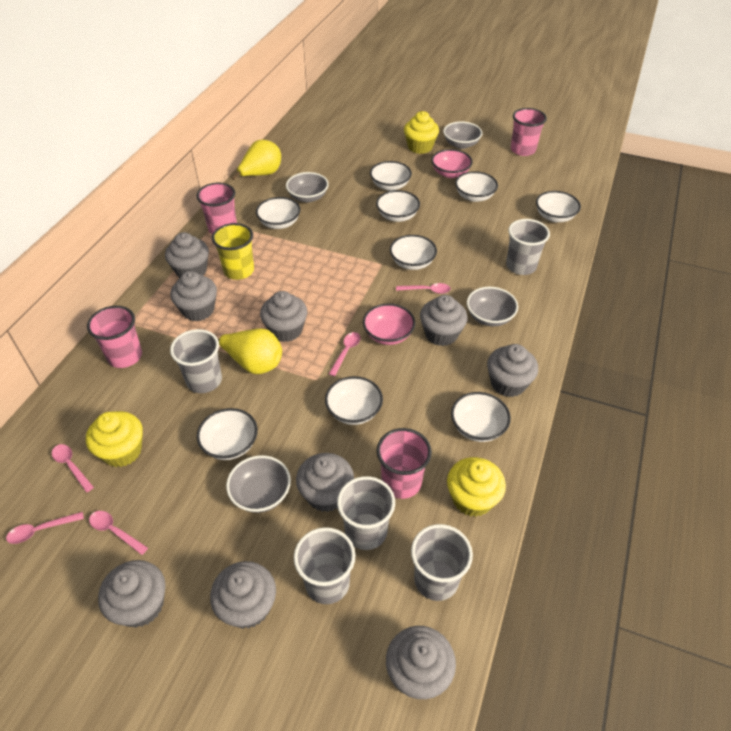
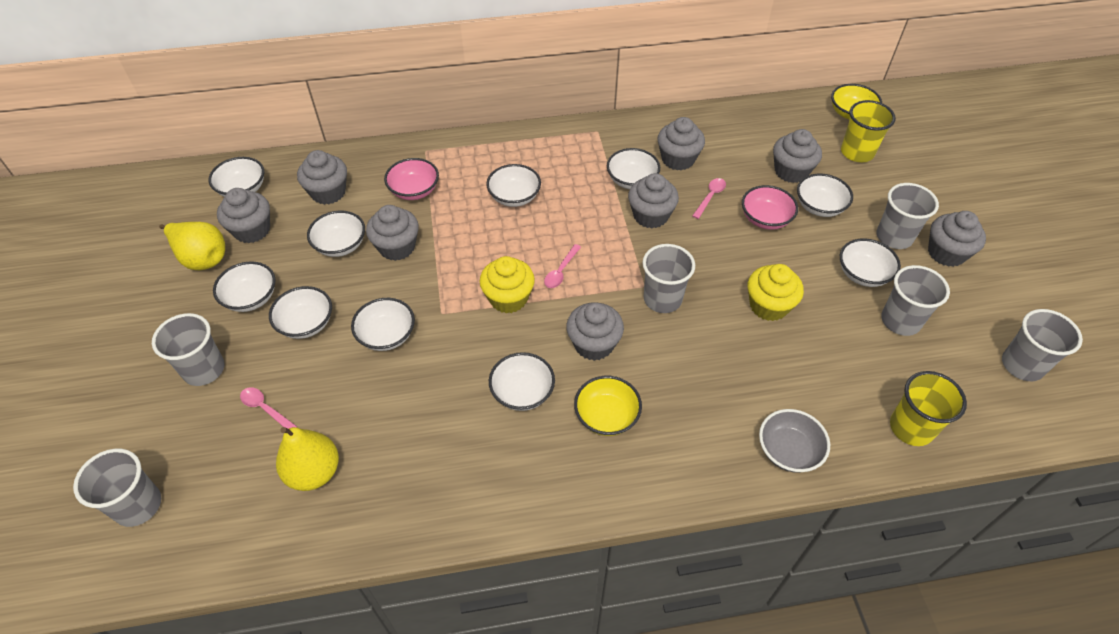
grey bowl: 4 -> 1
grey cup: 5 -> 6
grey cupcake: 9 -> 8
pink cup: 4 -> 0
pink spoon: 5 -> 3
white bowl: 9 -> 10
yellow bowl: 0 -> 2
yellow cup: 1 -> 2
yellow cupcake: 3 -> 2

